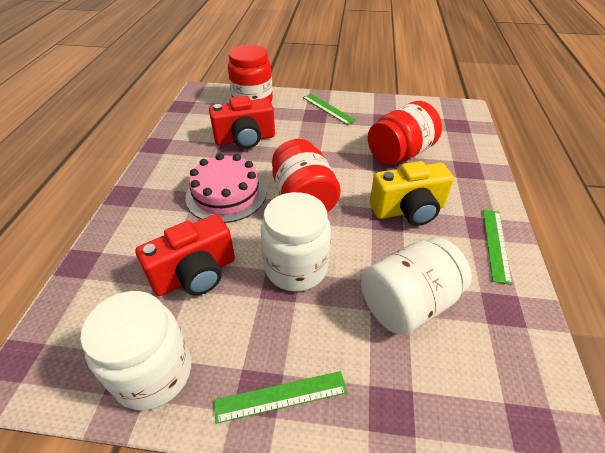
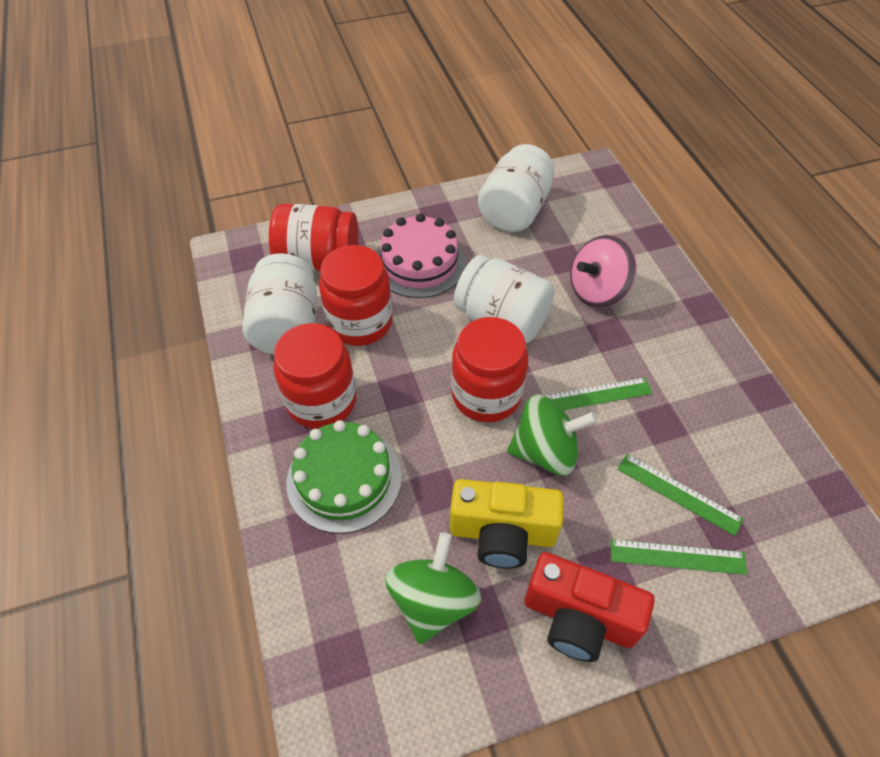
green cake: 0 -> 1
green spinning top: 0 -> 2
pink spinning top: 0 -> 1
red camera: 2 -> 1
red jar: 3 -> 4

